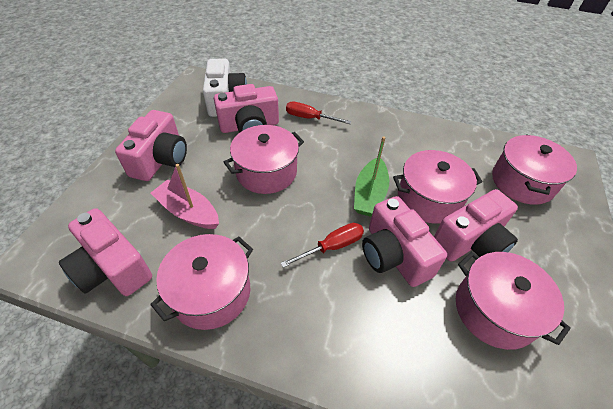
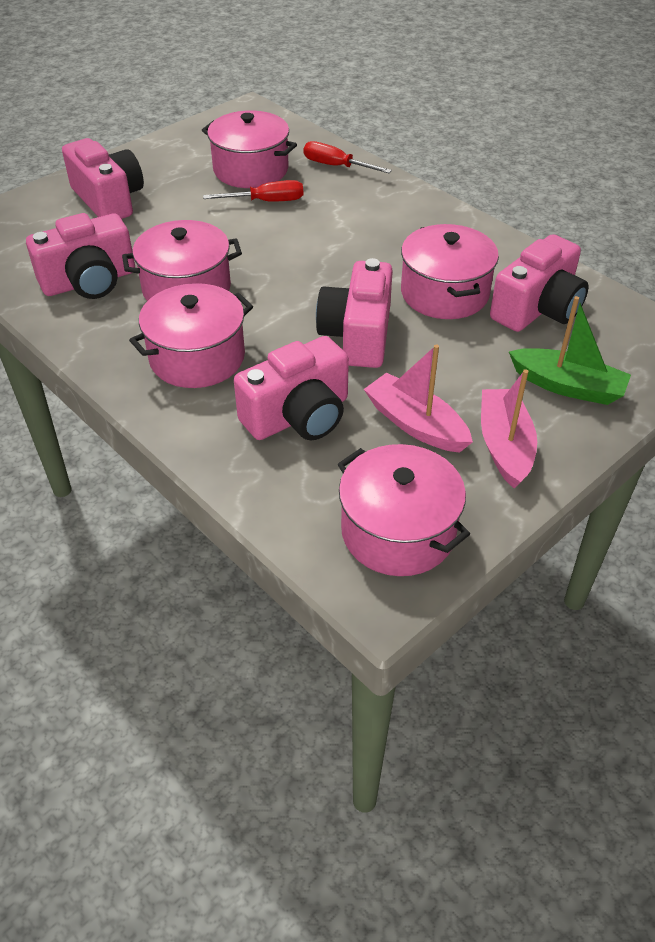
pink boat: 1 -> 2
white camera: 1 -> 0

